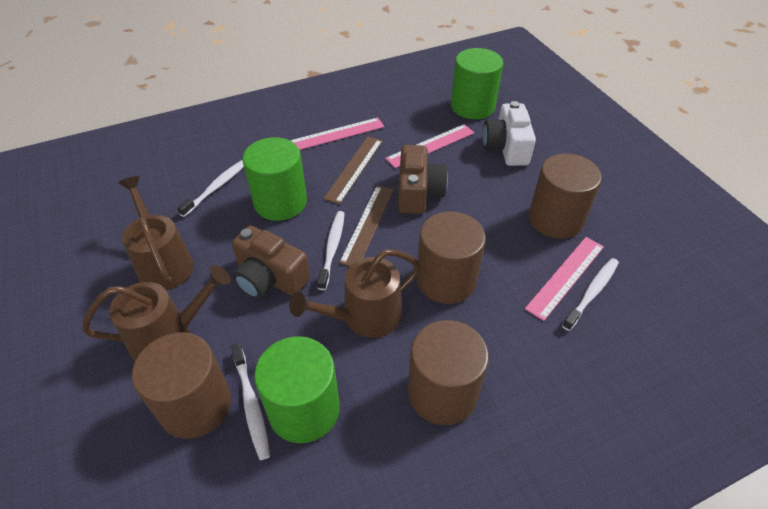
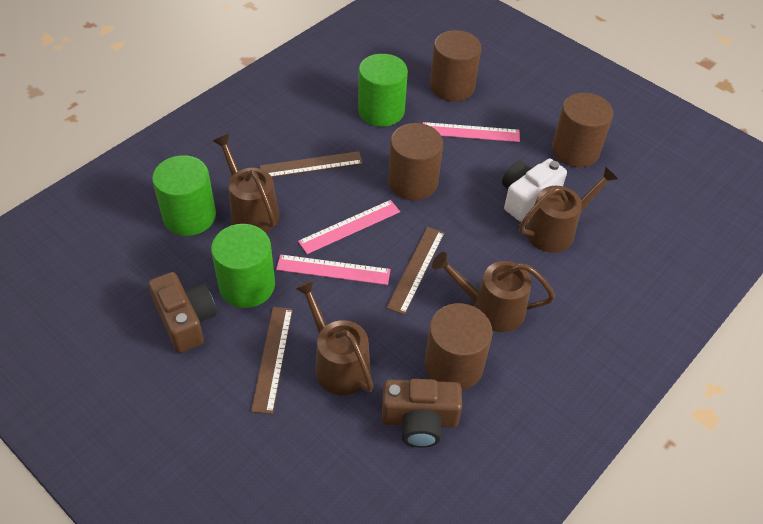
brown ruler: 2 -> 3
brown watering can: 3 -> 4
white toothbrush: 4 -> 0

